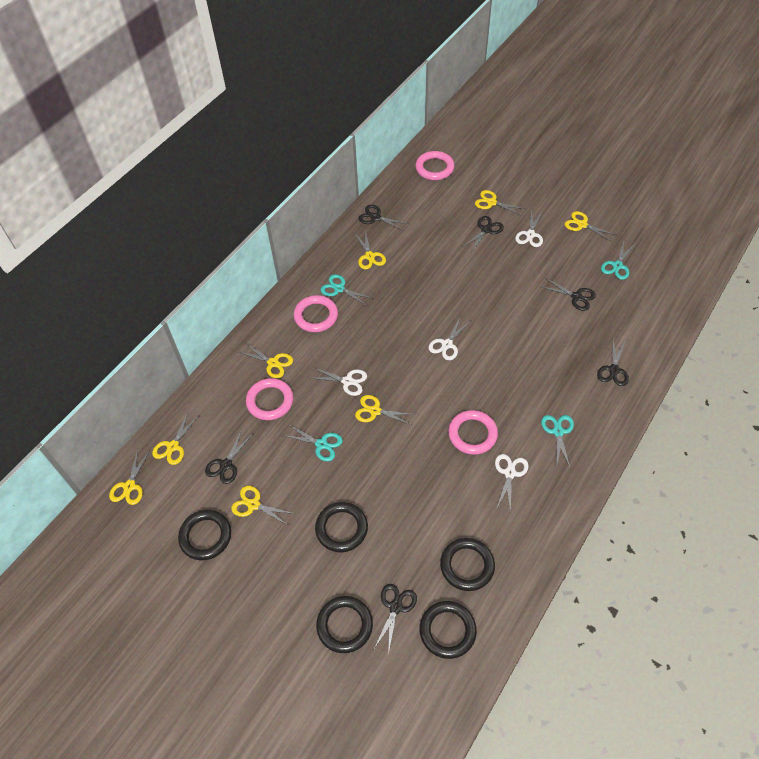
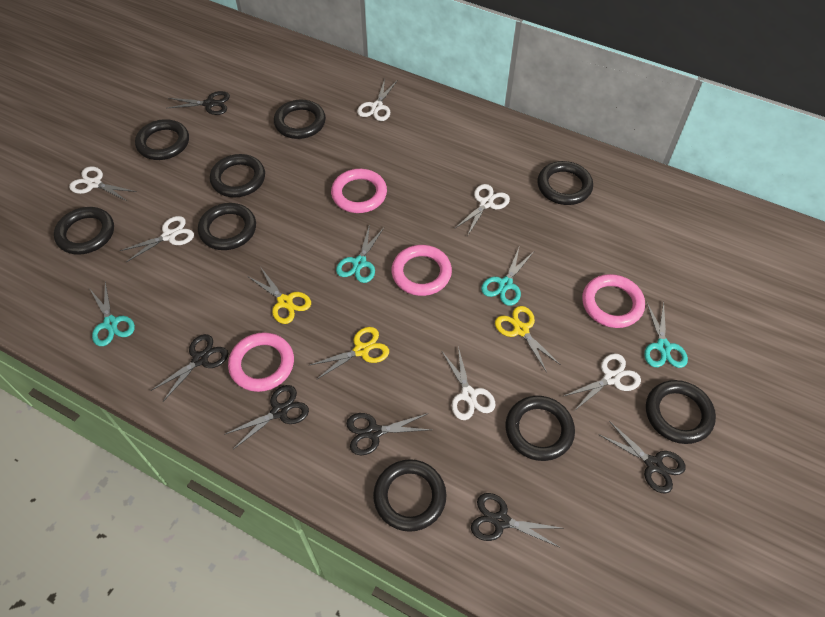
black ring: 5 -> 9
white scissors: 4 -> 6
yellow scissors: 8 -> 3

